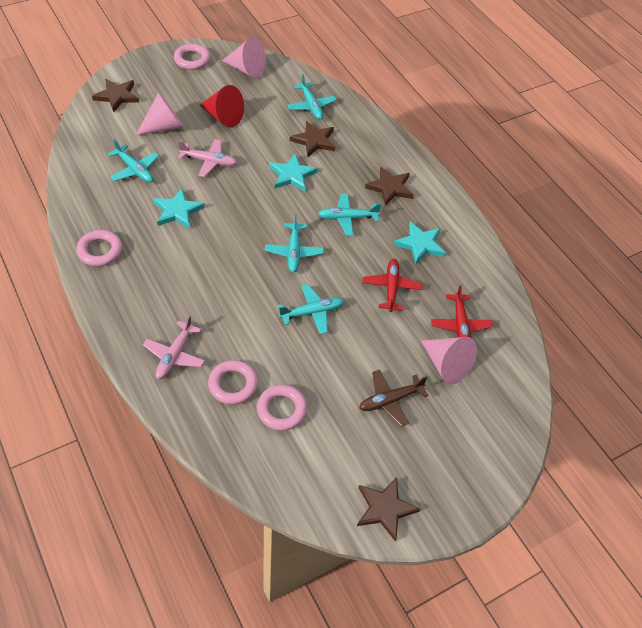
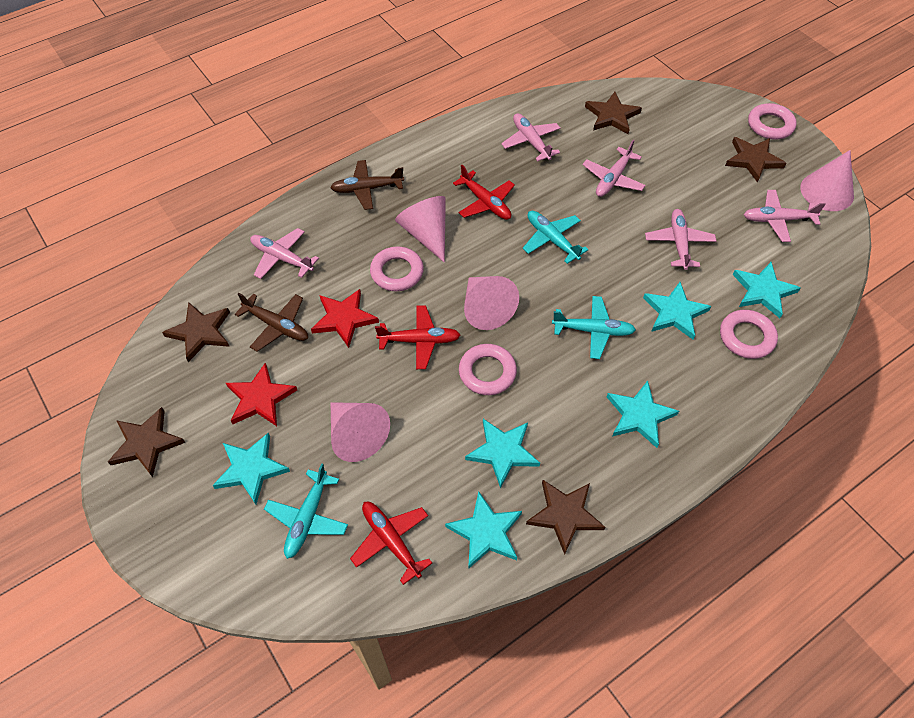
brown plane: 1 -> 2
brown star: 4 -> 5
pink cone: 3 -> 4
pink plane: 2 -> 5
red cone: 1 -> 0
red plane: 2 -> 3
red star: 0 -> 2
turquoise plane: 5 -> 3
turquoise star: 3 -> 6

